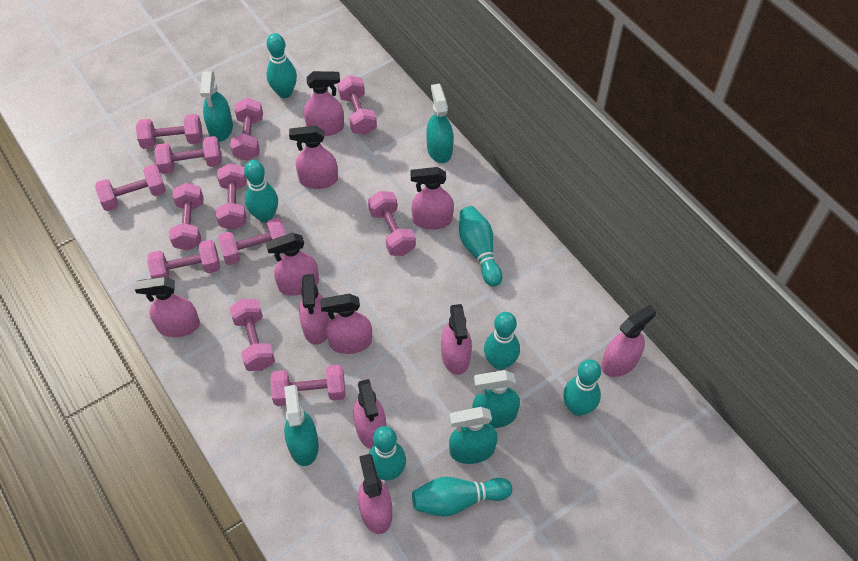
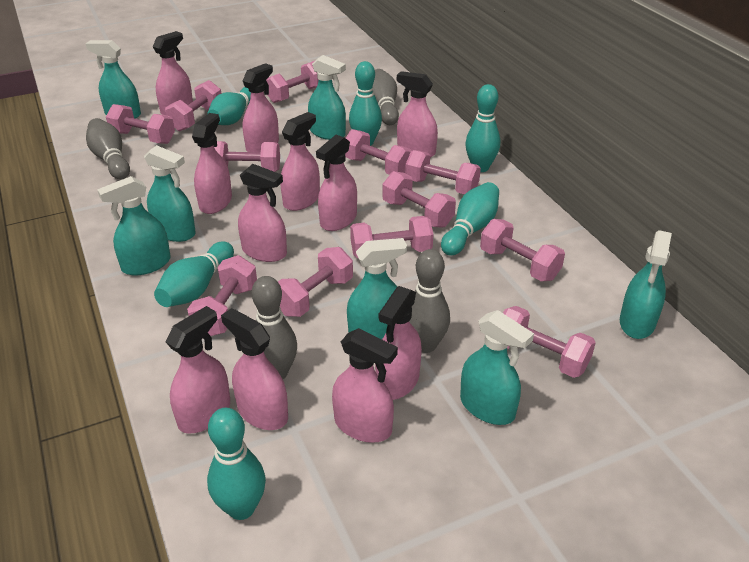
grey bowling pin: 0 -> 4
turquoise bowling pin: 7 -> 6
turquoise spray bottle: 5 -> 7

